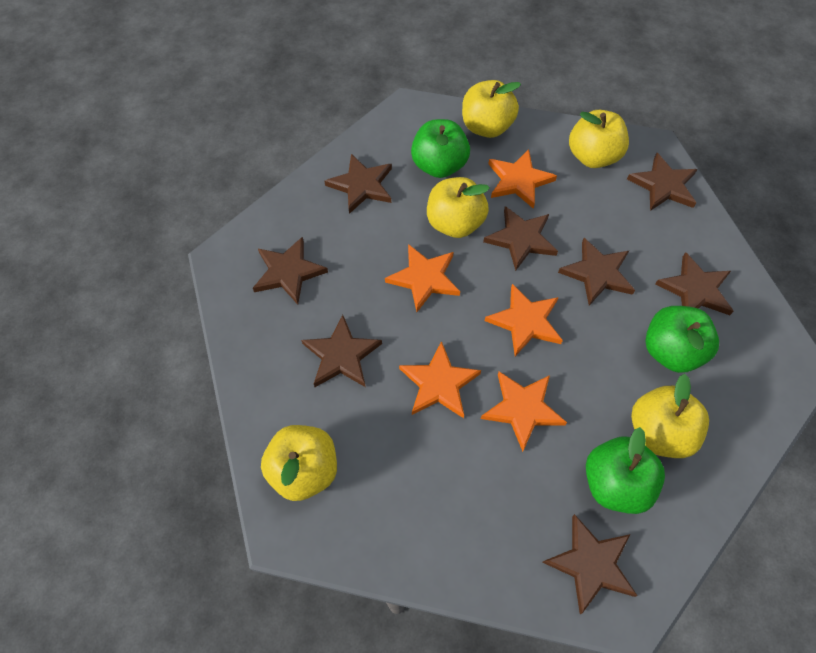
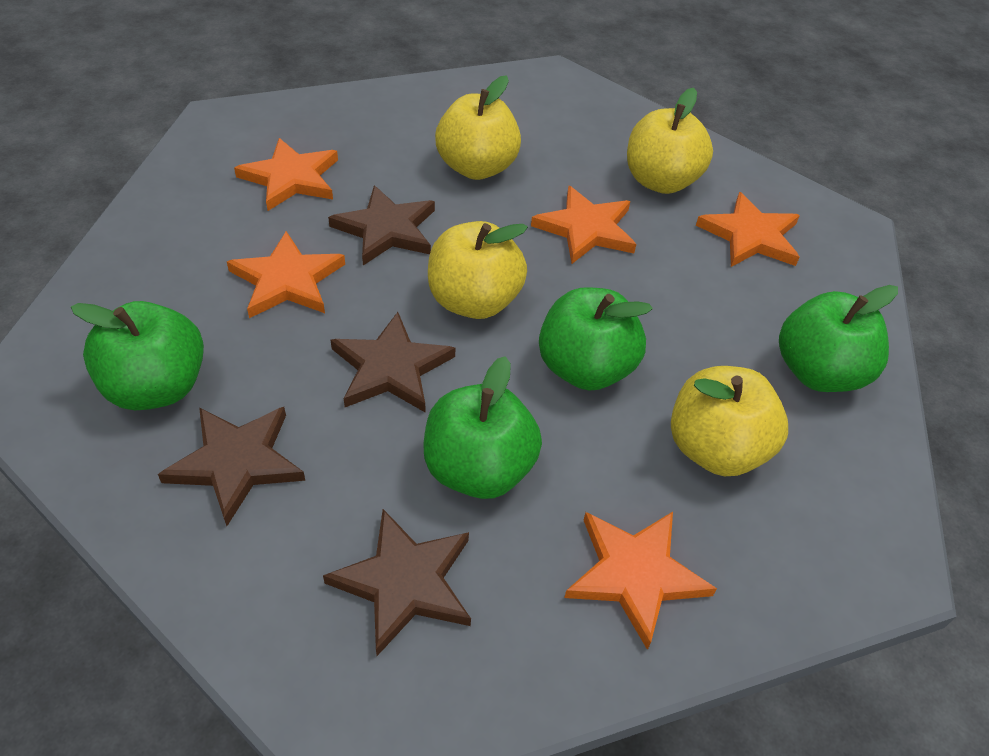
brown star: 8 -> 4
green apple: 3 -> 4
yellow apple: 5 -> 4

